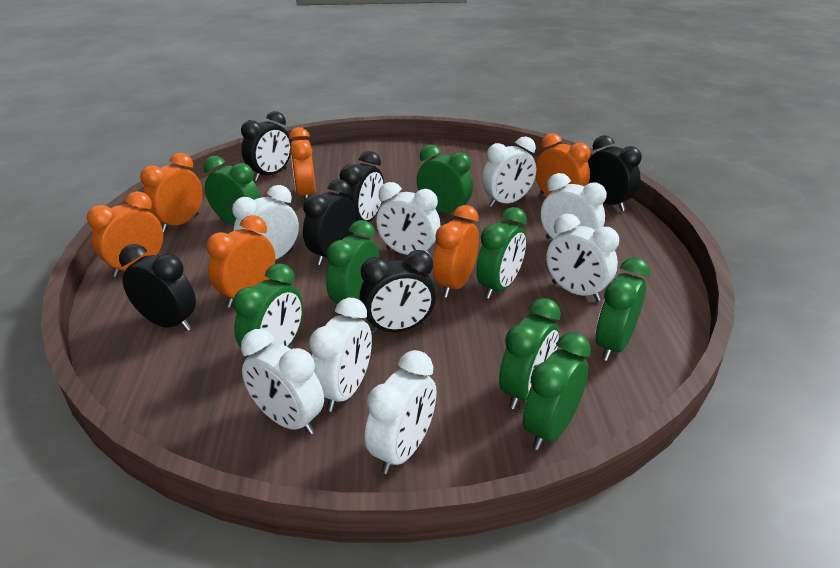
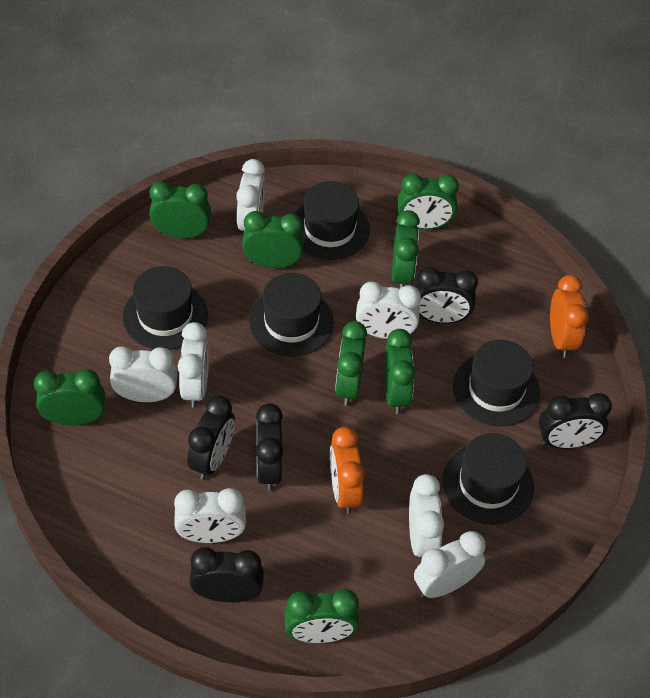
black clock: 6 -> 5
black hat: 0 -> 5
orange clock: 6 -> 2
white clock: 8 -> 7

